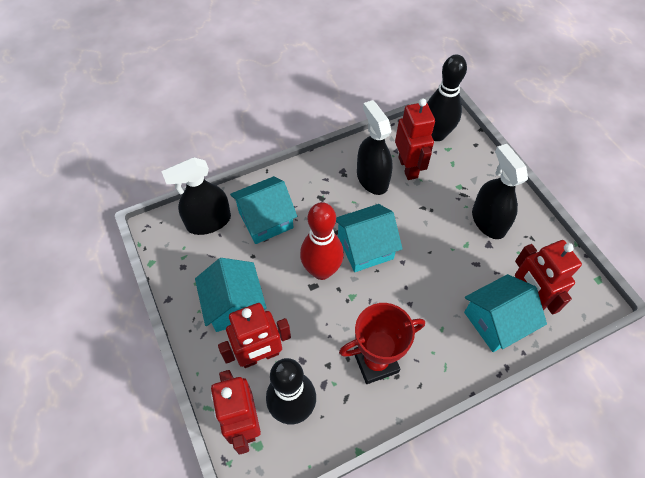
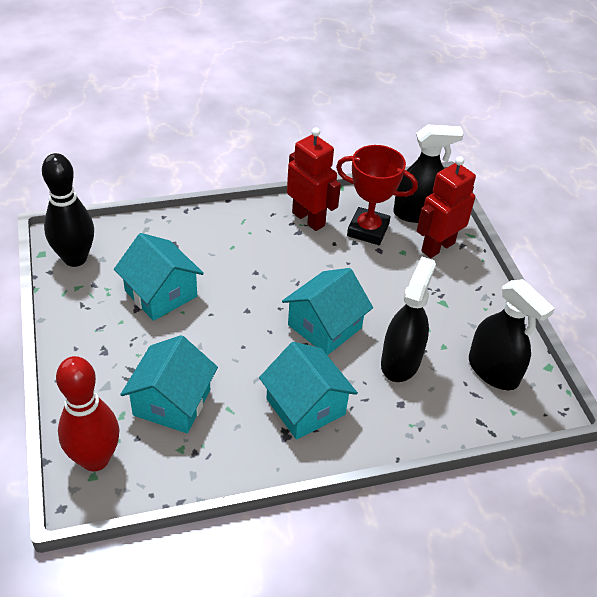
black bowling pin: 2 -> 1
red robot: 4 -> 2

